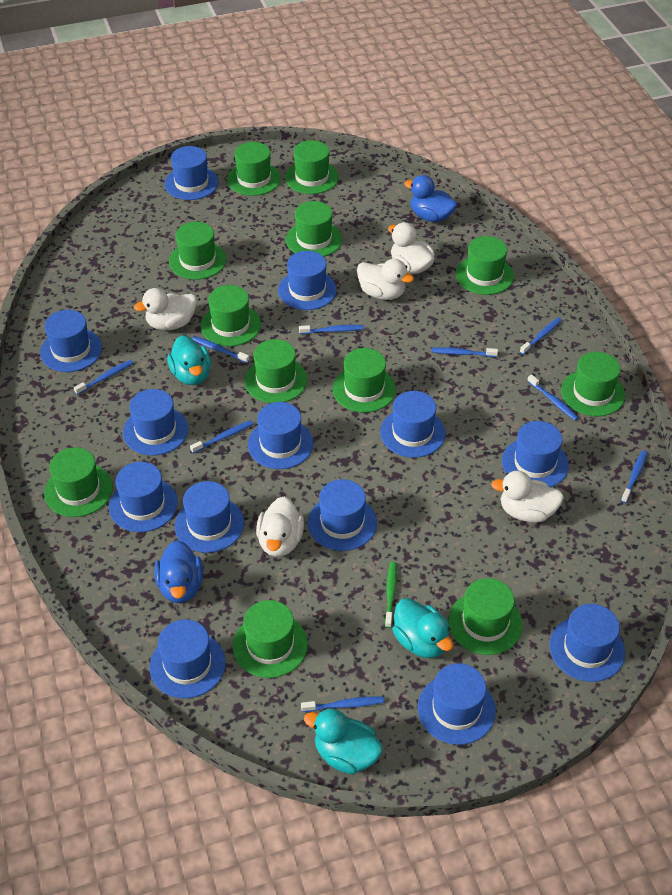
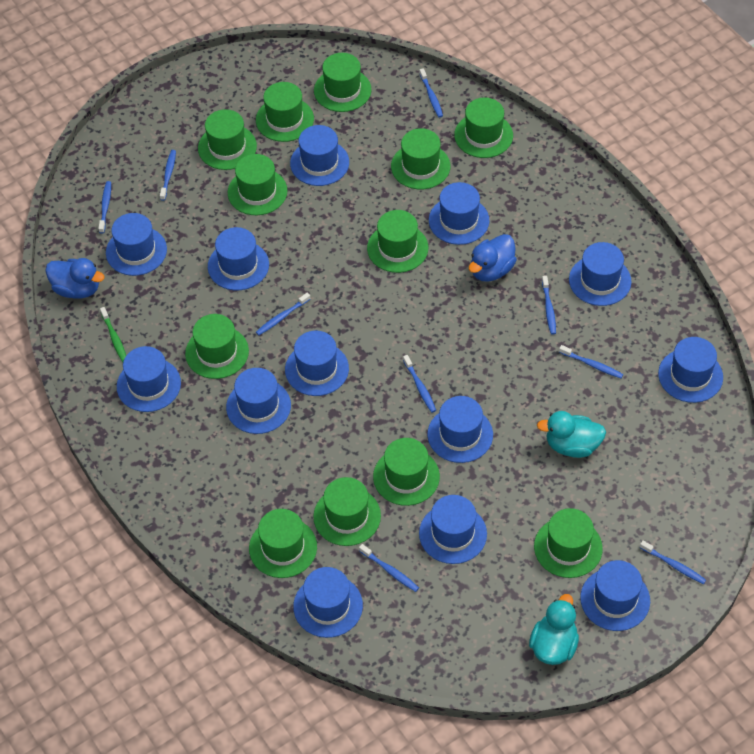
turquoise duck: 3 -> 2
white duck: 5 -> 0

